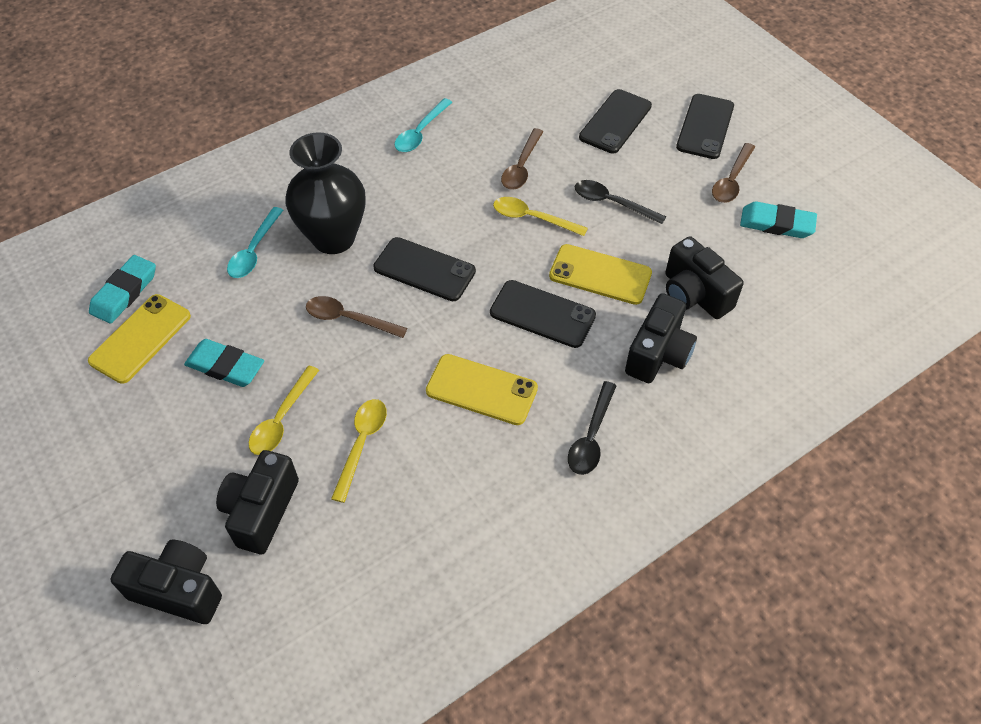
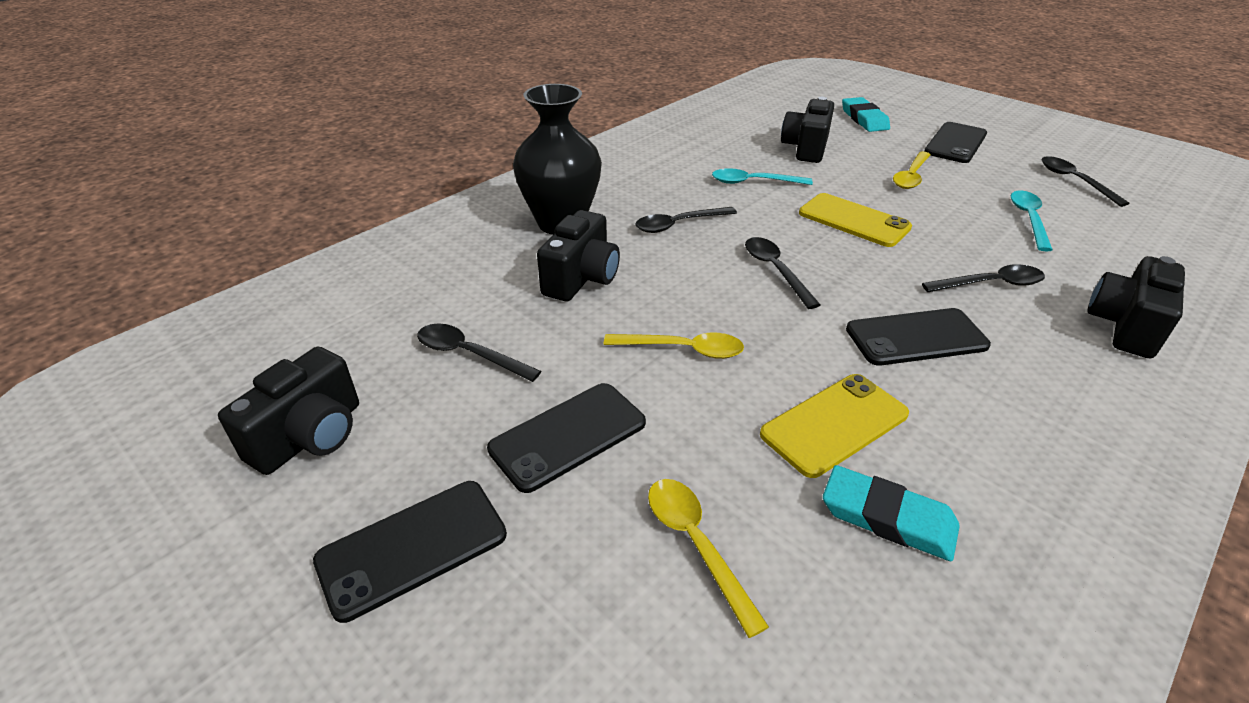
black spoon: 2 -> 5
brown spoon: 3 -> 0
turquoise eraser: 3 -> 2
yellow phone: 3 -> 2

